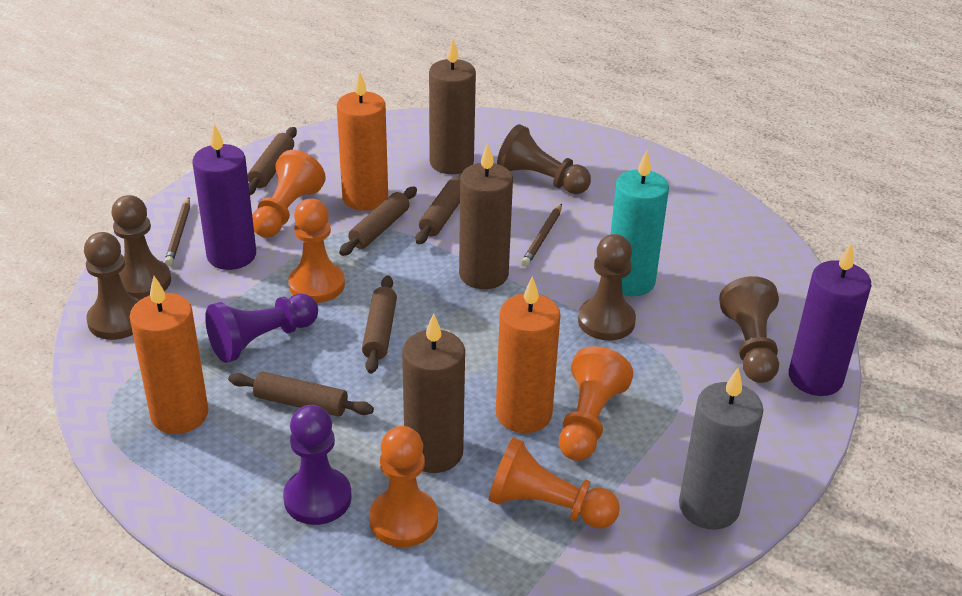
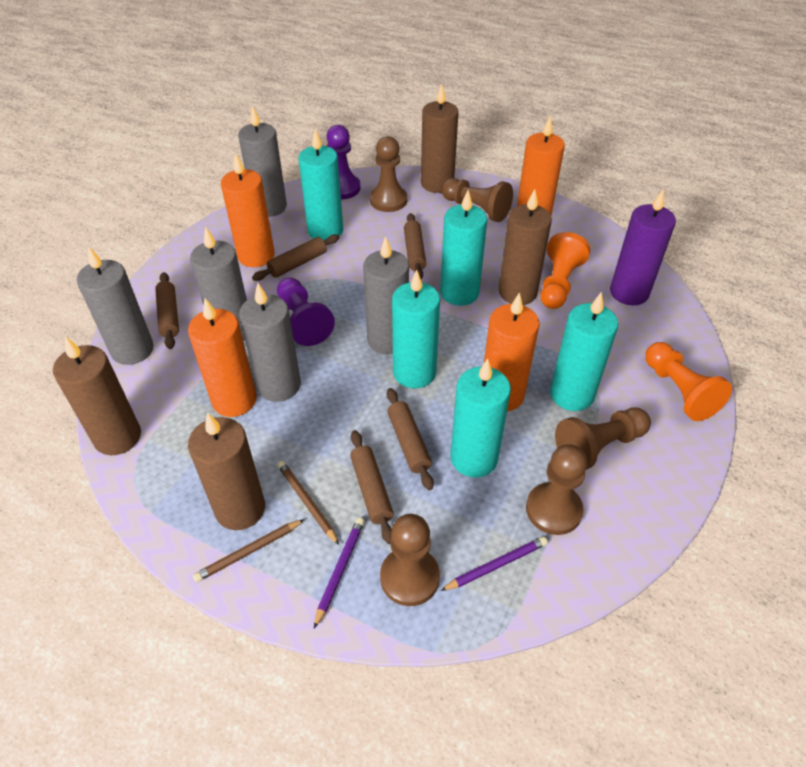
brown candle: 3 -> 4
grey candle: 1 -> 5
orange candle: 3 -> 4
orange pawn: 5 -> 2
purple candle: 2 -> 1
purple pencil: 0 -> 2
turquoise candle: 1 -> 5

